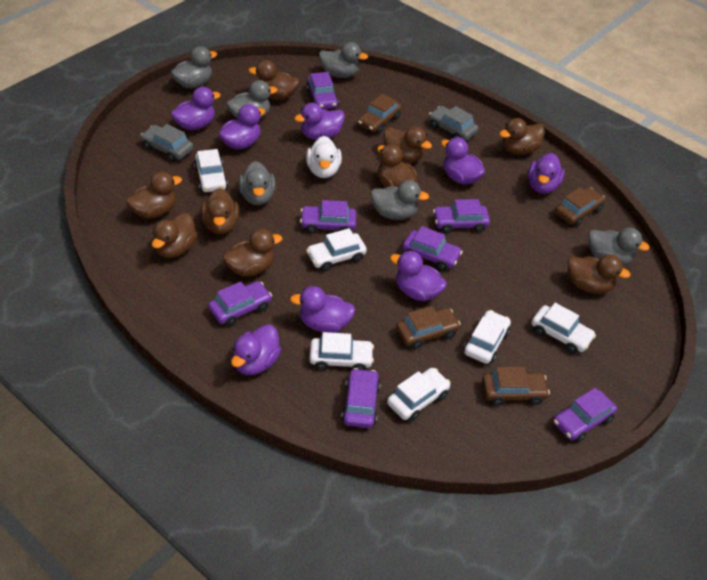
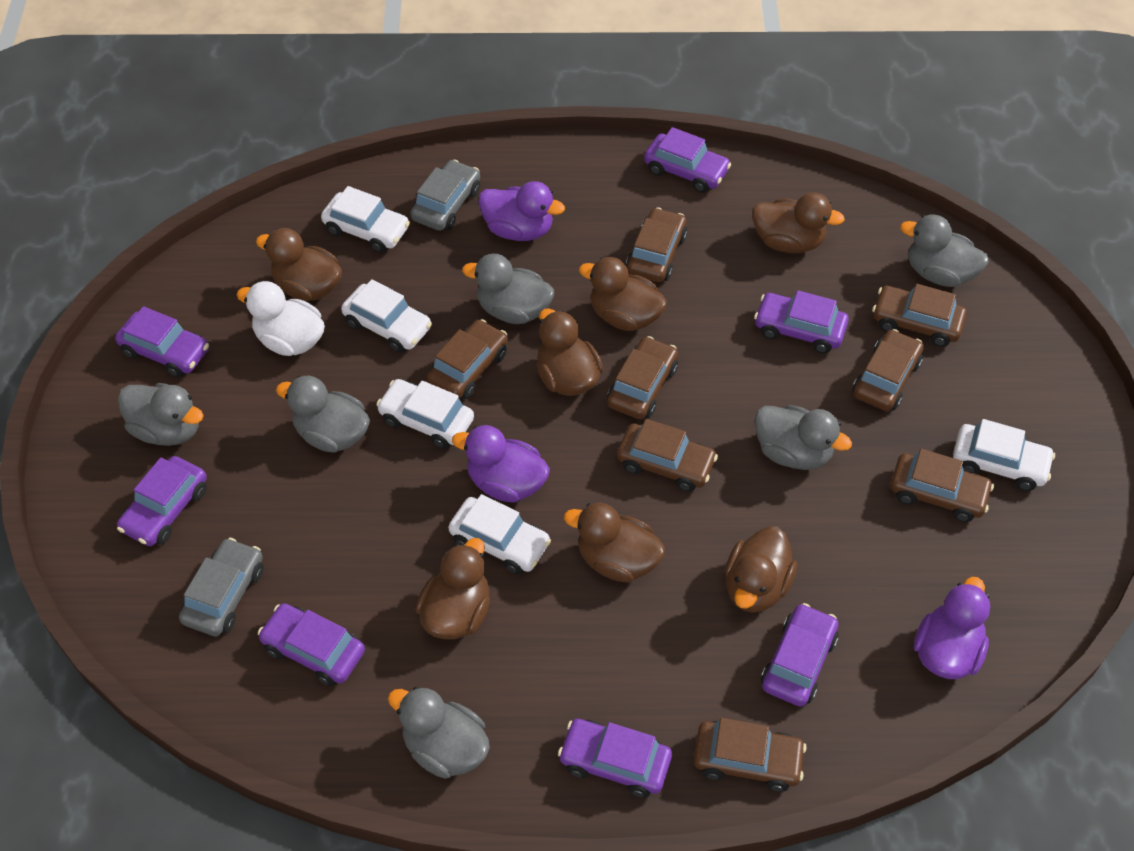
brown car: 4 -> 8
brown duck: 9 -> 7
purple duck: 8 -> 3
white car: 6 -> 5

